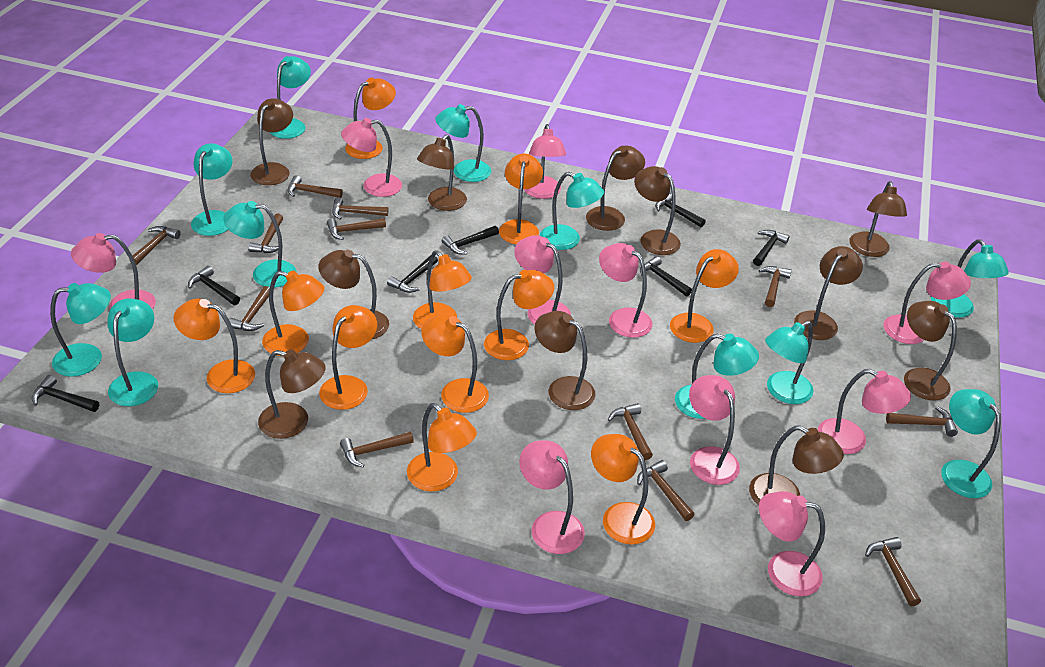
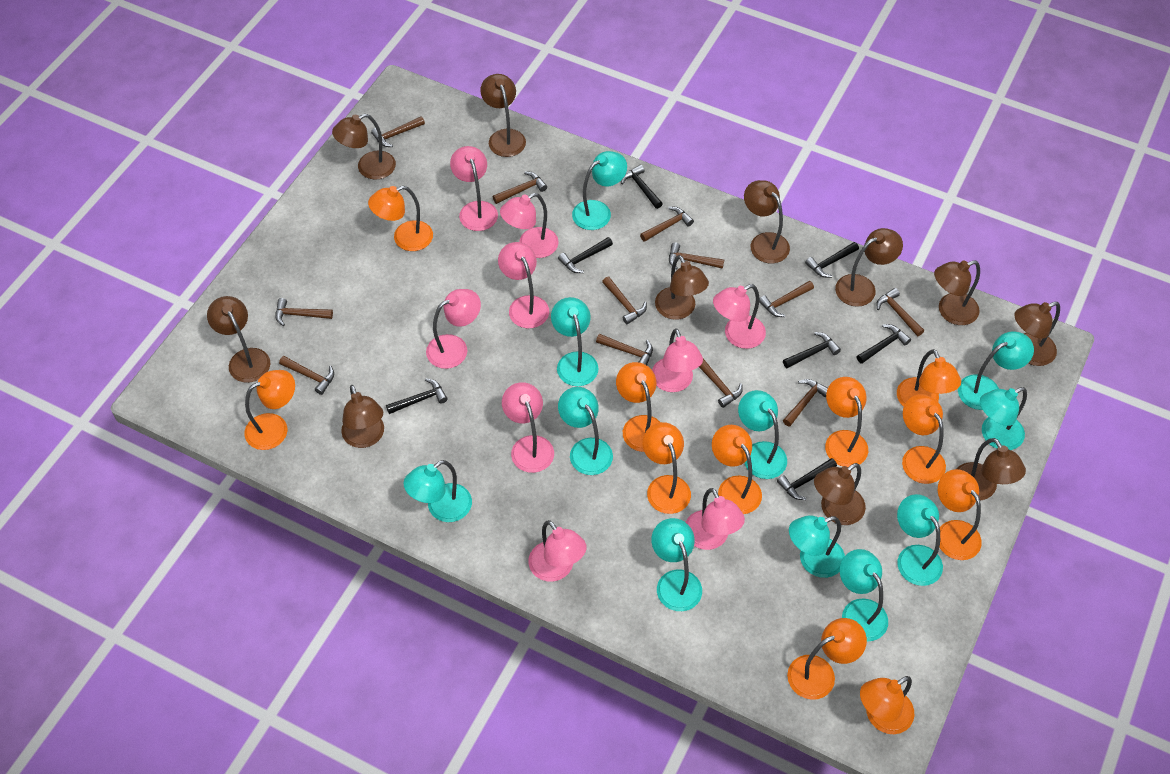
pink lamp: 10 -> 9

